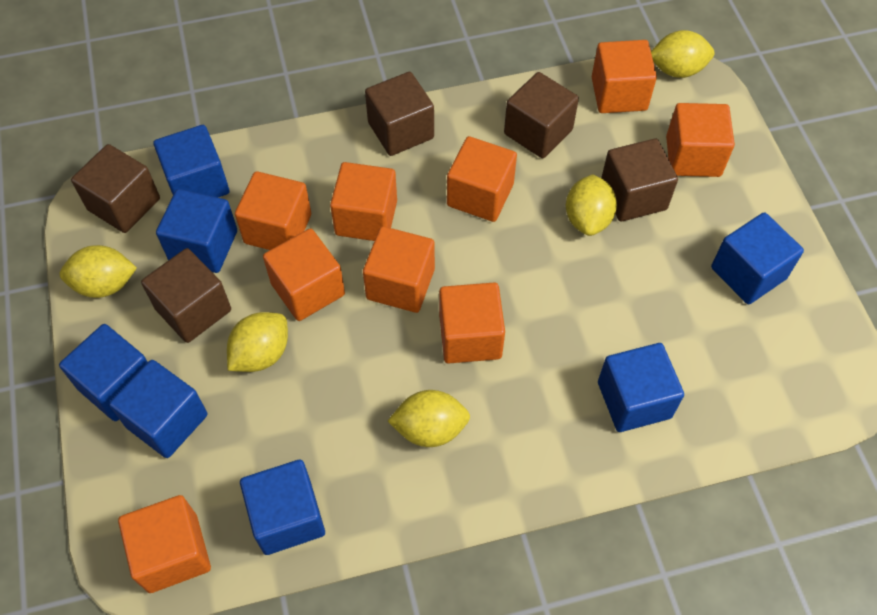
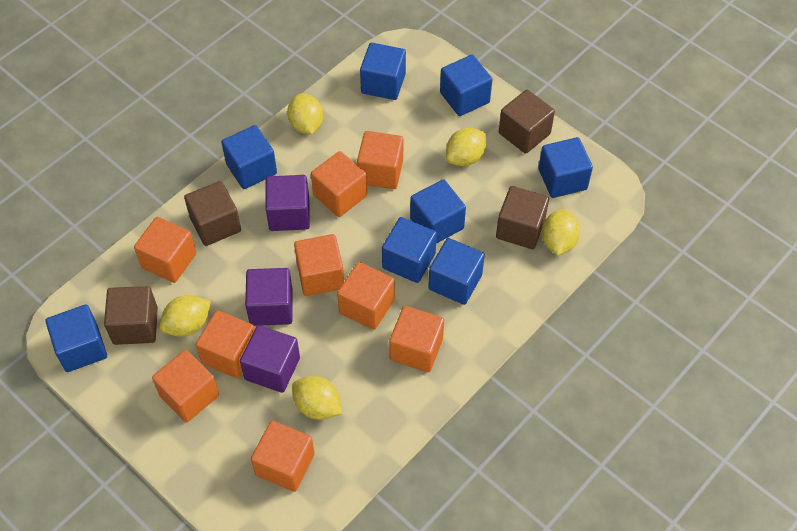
blue cube: 7 -> 8
brown cube: 5 -> 4
purple cube: 0 -> 3

